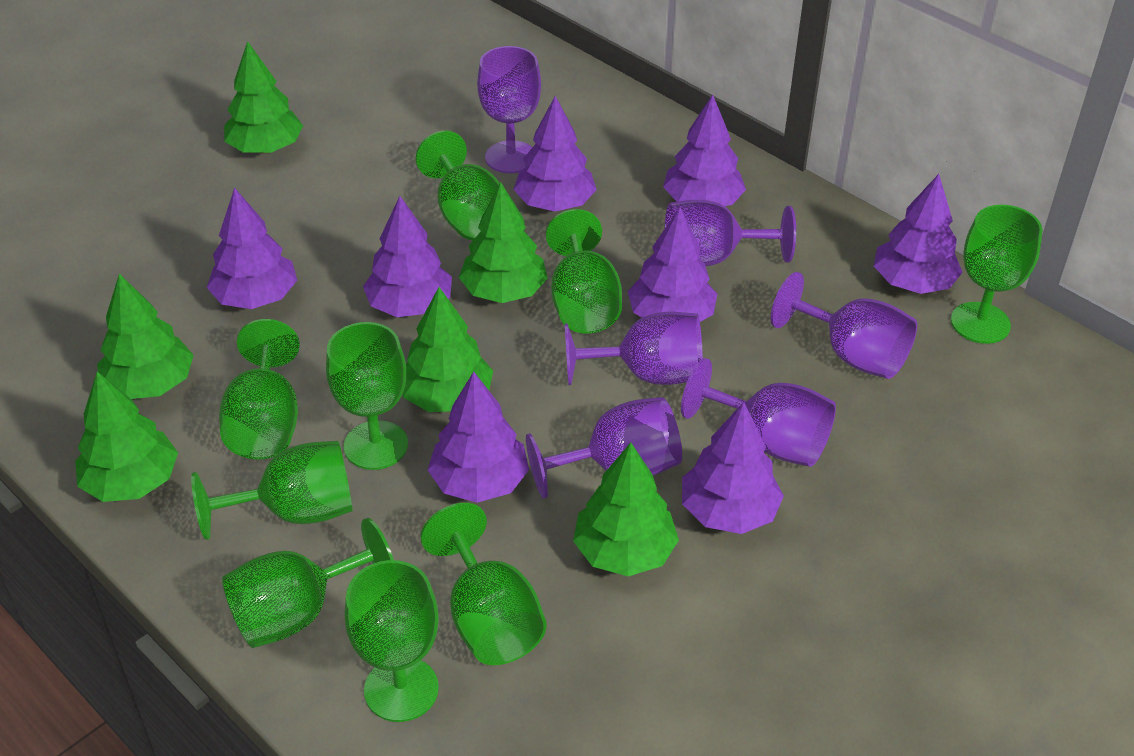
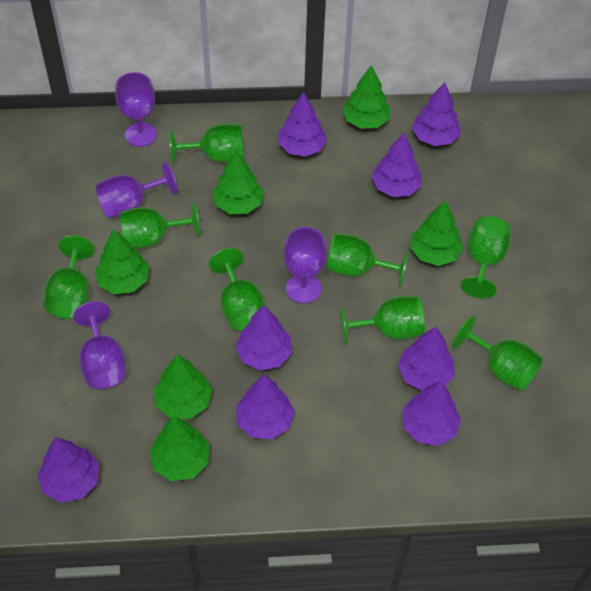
green goblet: 9 -> 8
purple goblet: 6 -> 4

